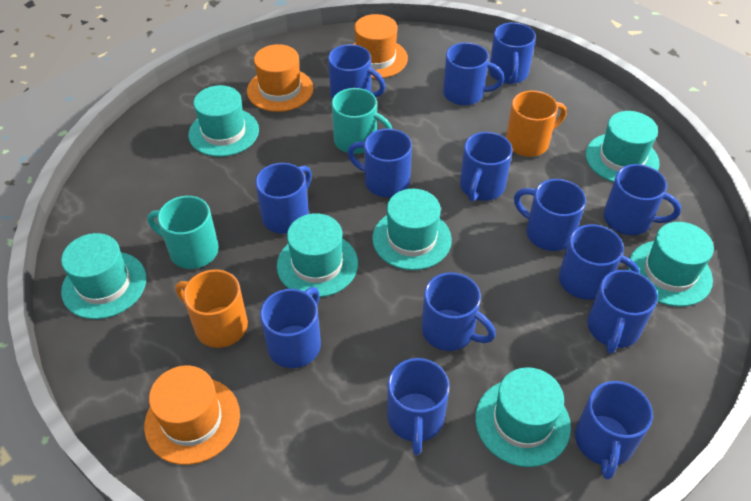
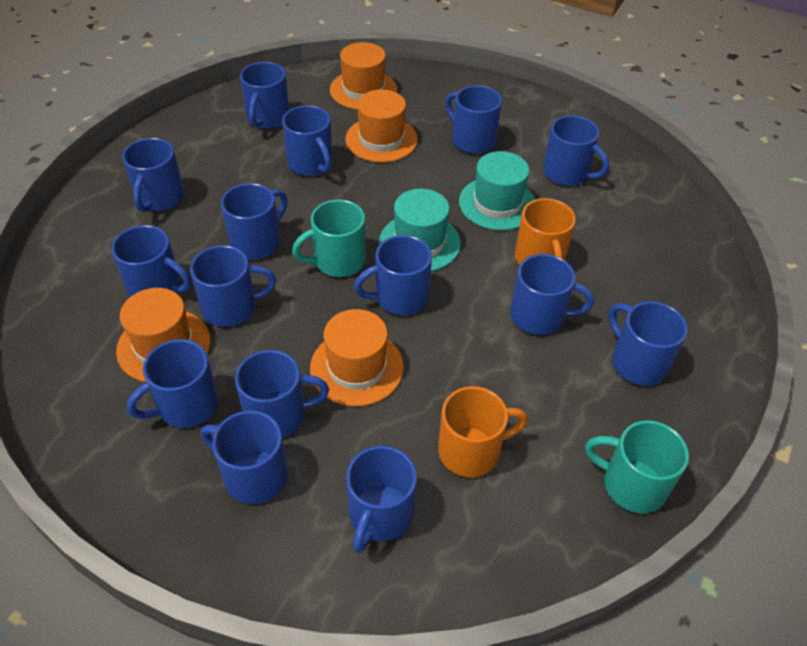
blue mug: 14 -> 15
orange hat: 3 -> 4
turquoise hat: 7 -> 2

